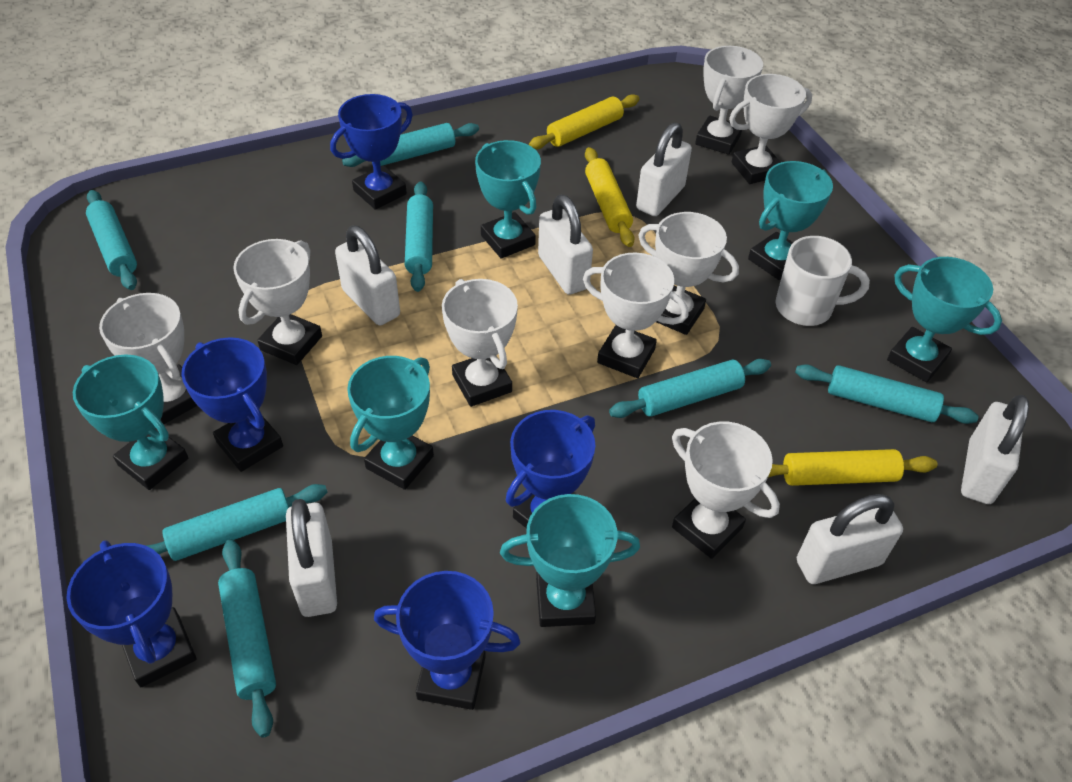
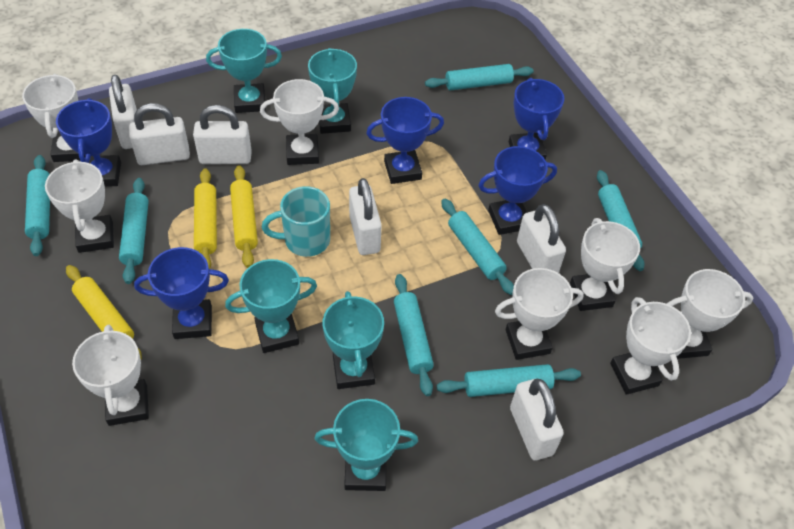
turquoise mug: 0 -> 1
turquoise trophy: 6 -> 5
white mug: 1 -> 0

